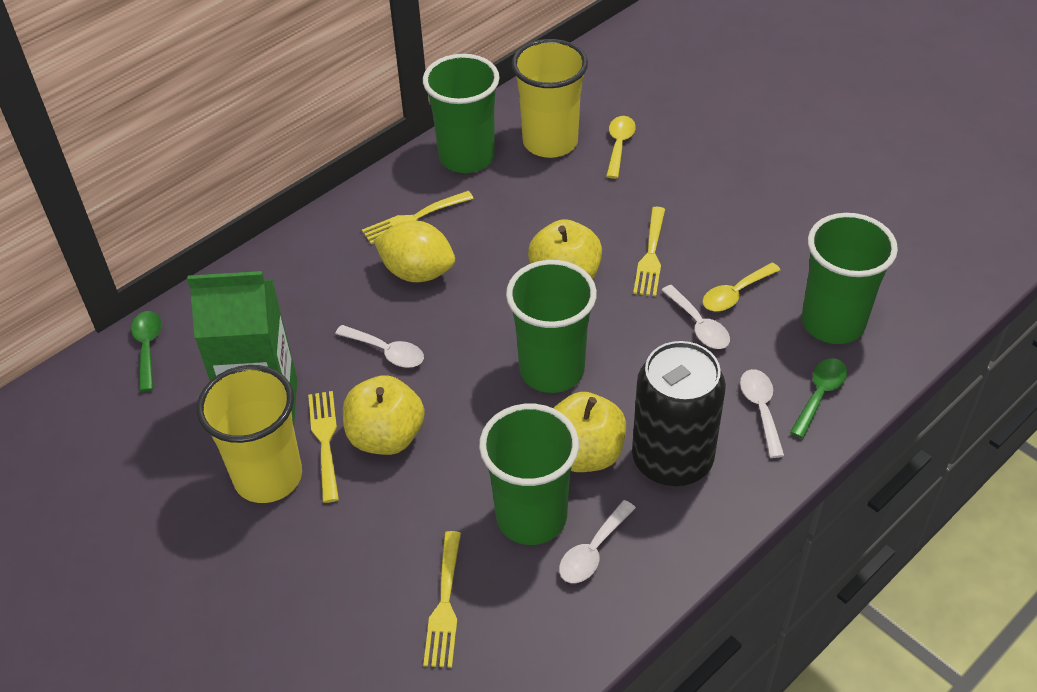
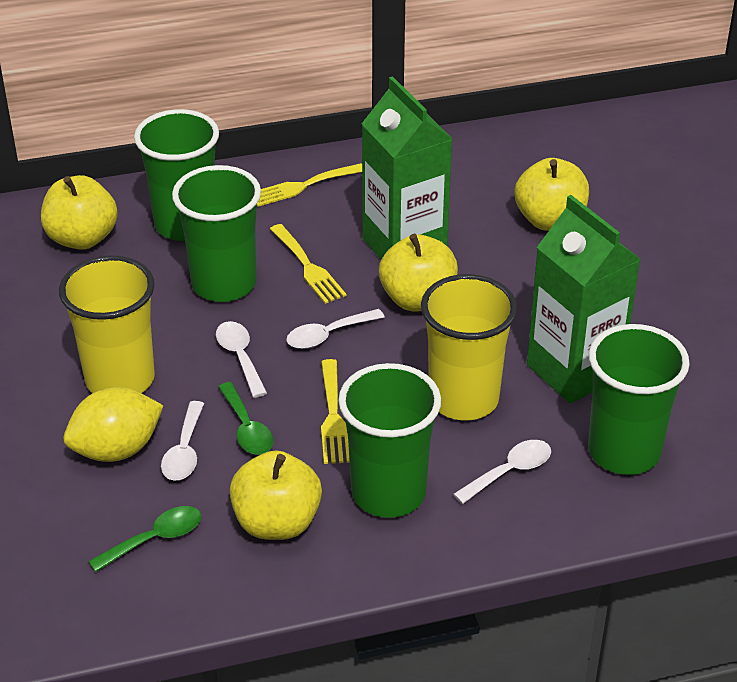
black can: 1 -> 0
green carton: 1 -> 2
yellow apple: 3 -> 4
yellow fork: 4 -> 3
yellow spoon: 2 -> 0

